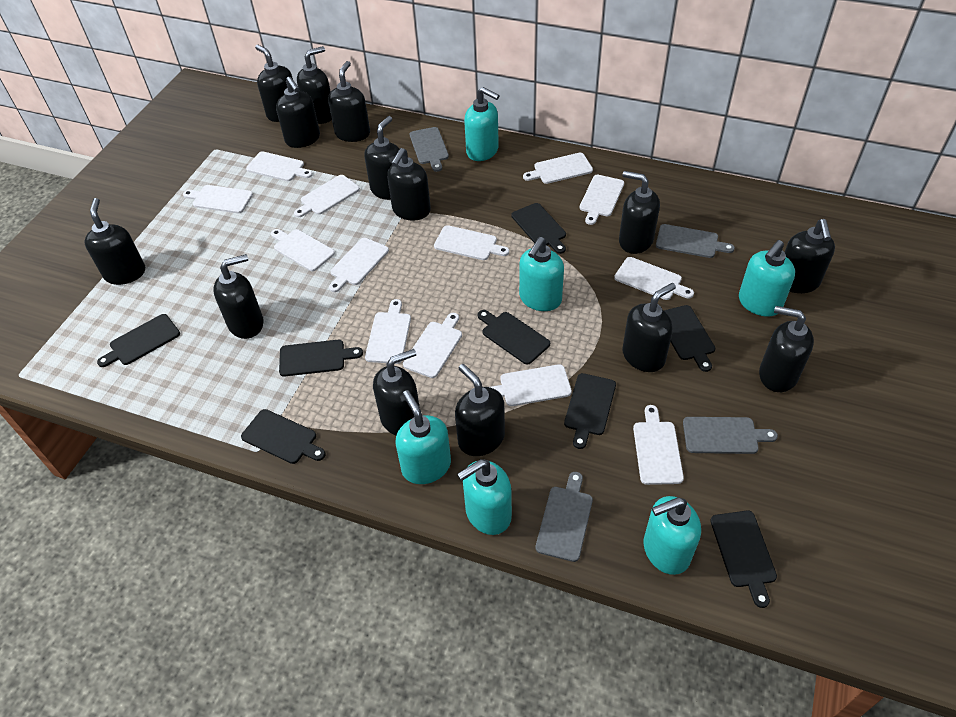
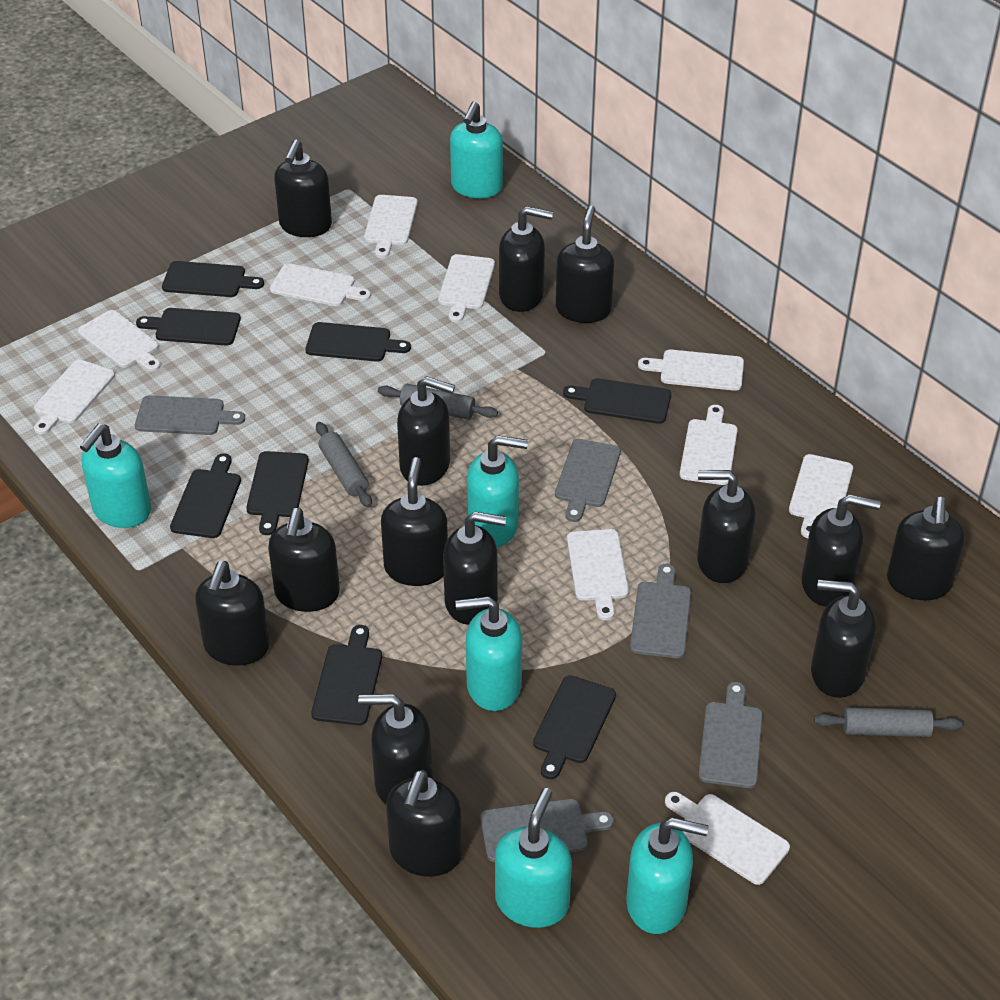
grey cutting board: 4 -> 5
grey rolling pin: 0 -> 3
white cutting board: 13 -> 10

